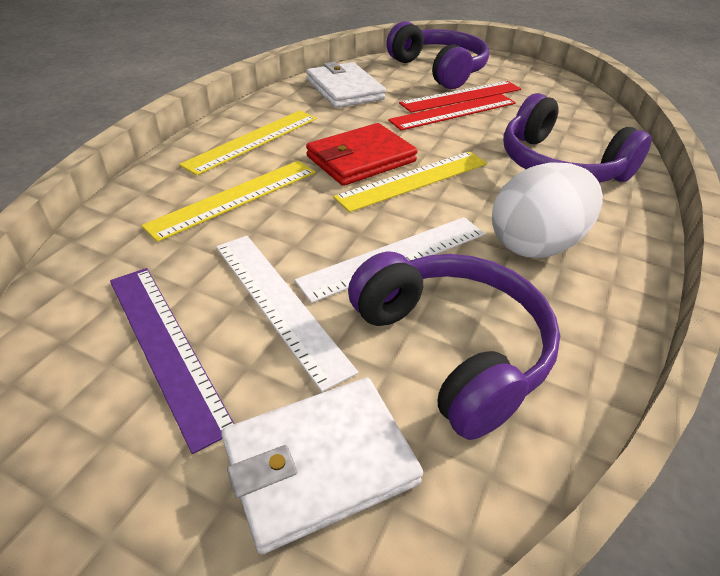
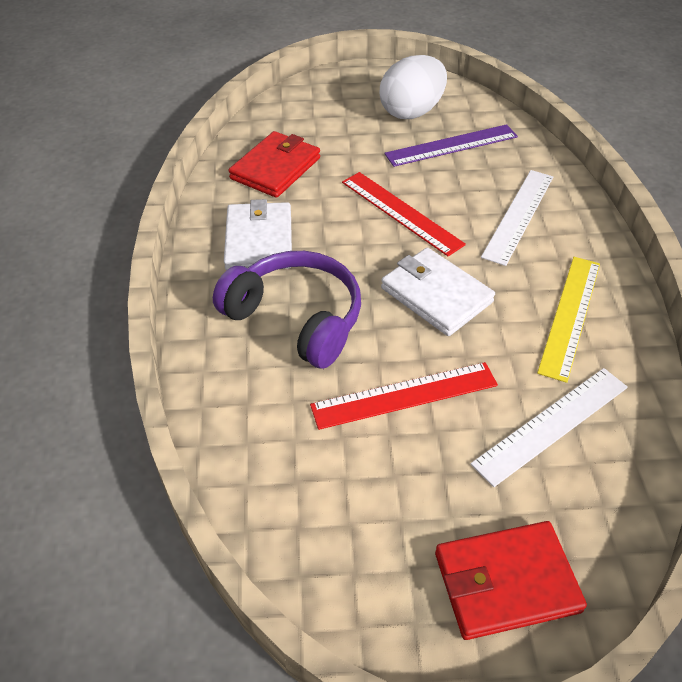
purple headphones: 3 -> 1
red wallet: 1 -> 2
yellow ruler: 3 -> 1

